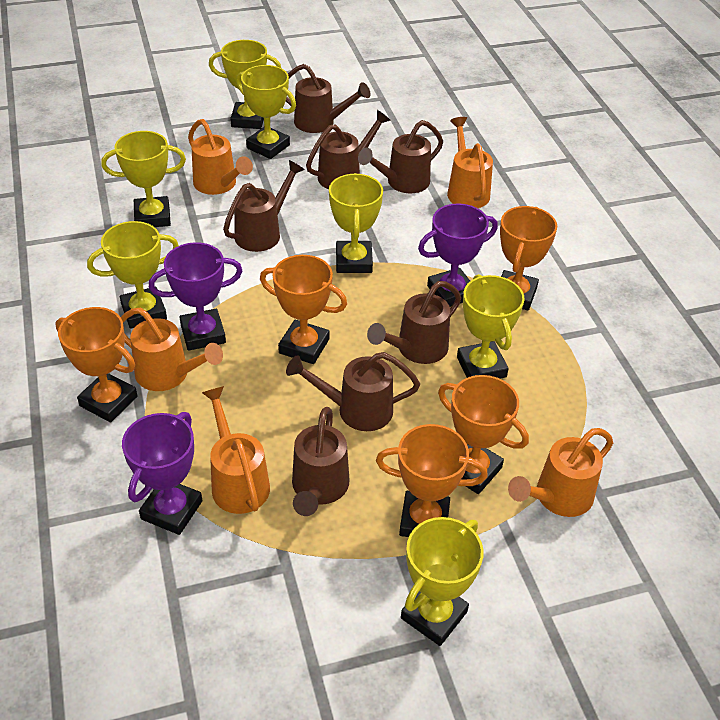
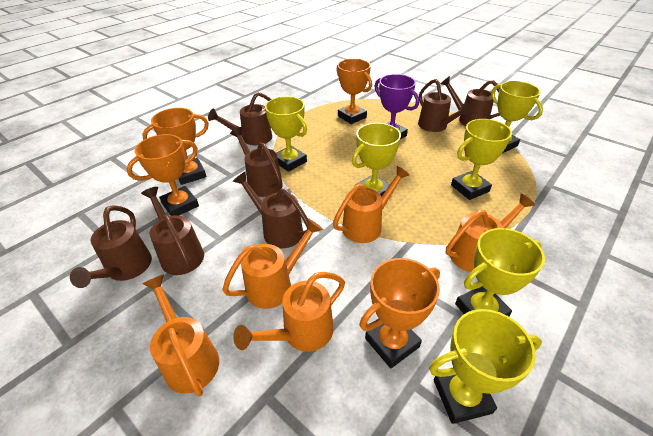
orange trophy: 5 -> 4
purple trophy: 3 -> 1
yellow trophy: 7 -> 6

